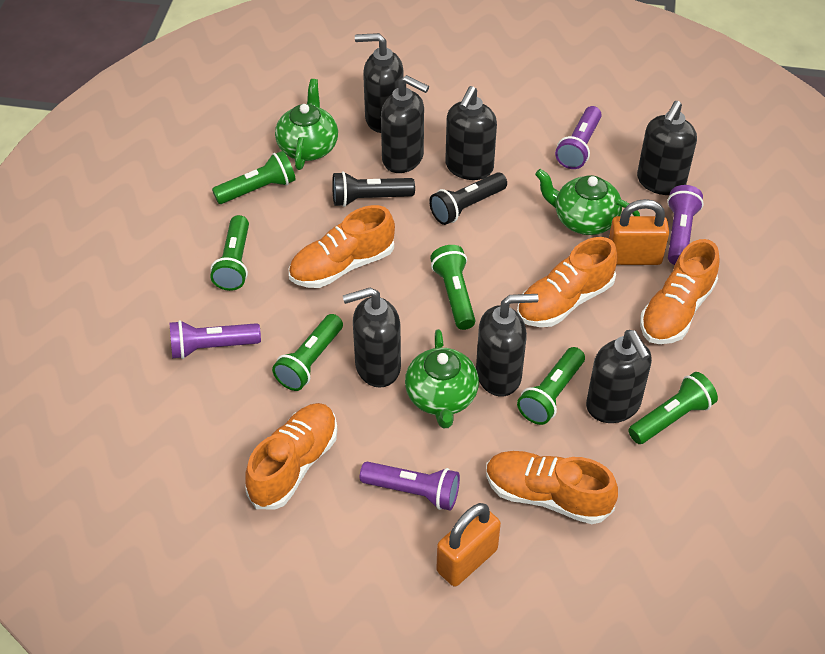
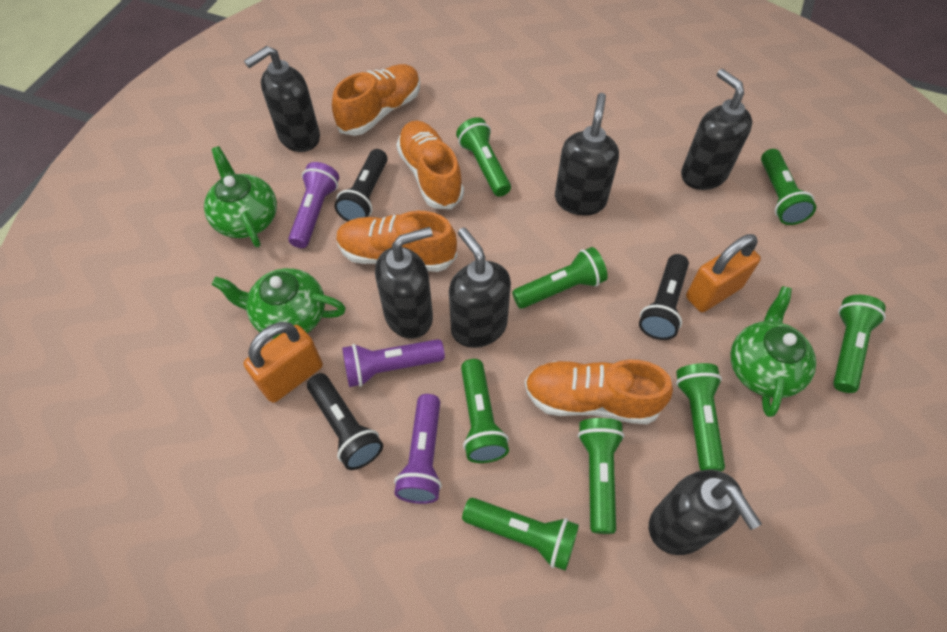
black flashlight: 2 -> 3
black soap dispenser: 7 -> 6
green flashlight: 6 -> 8
orange shoe: 5 -> 4
purple flashlight: 4 -> 3

